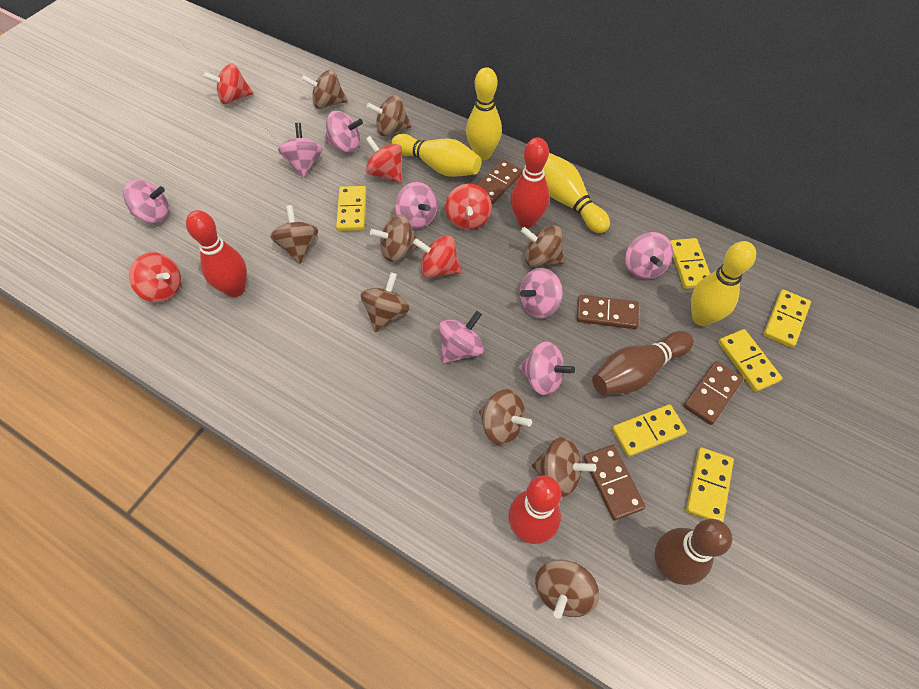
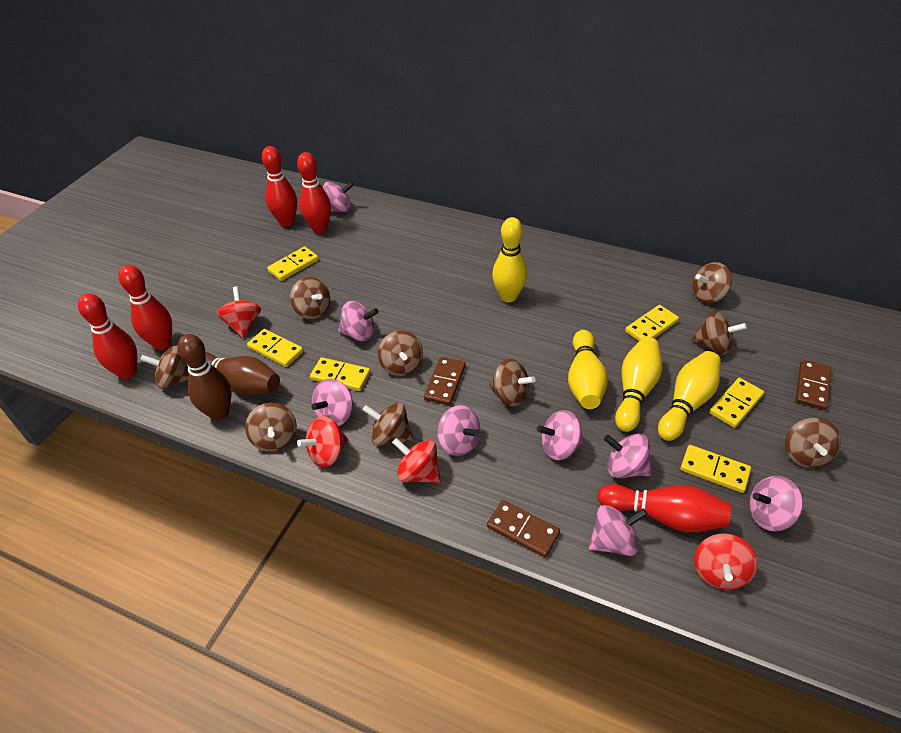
brown domino: 4 -> 3
red bowling pin: 3 -> 5
red spinning top: 5 -> 4

